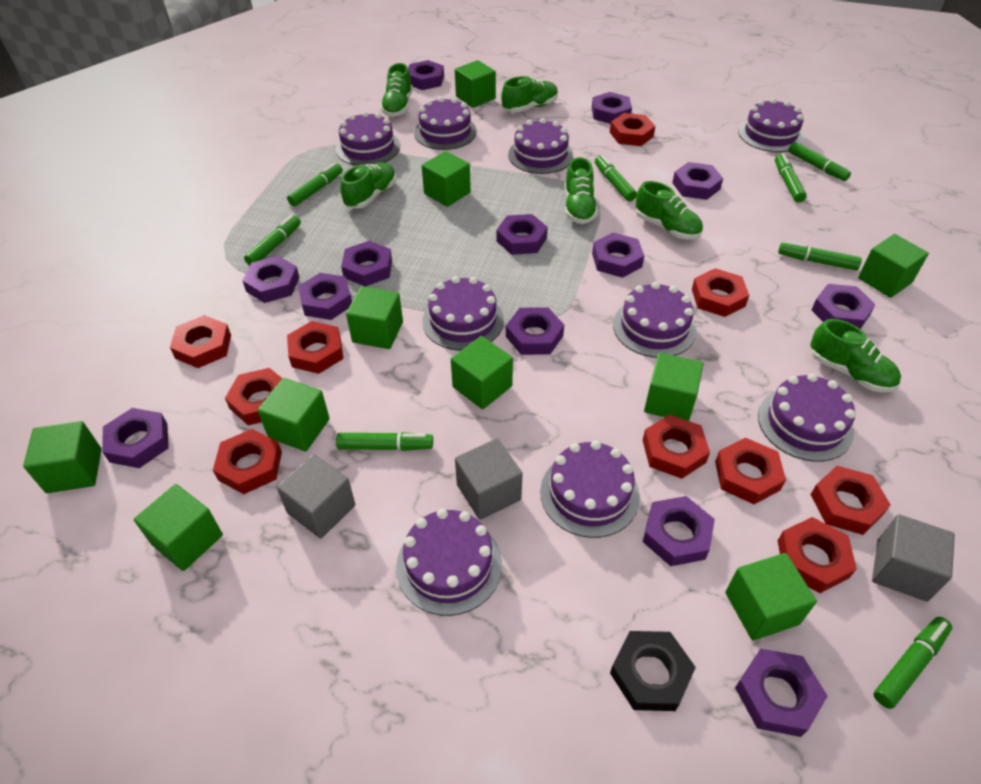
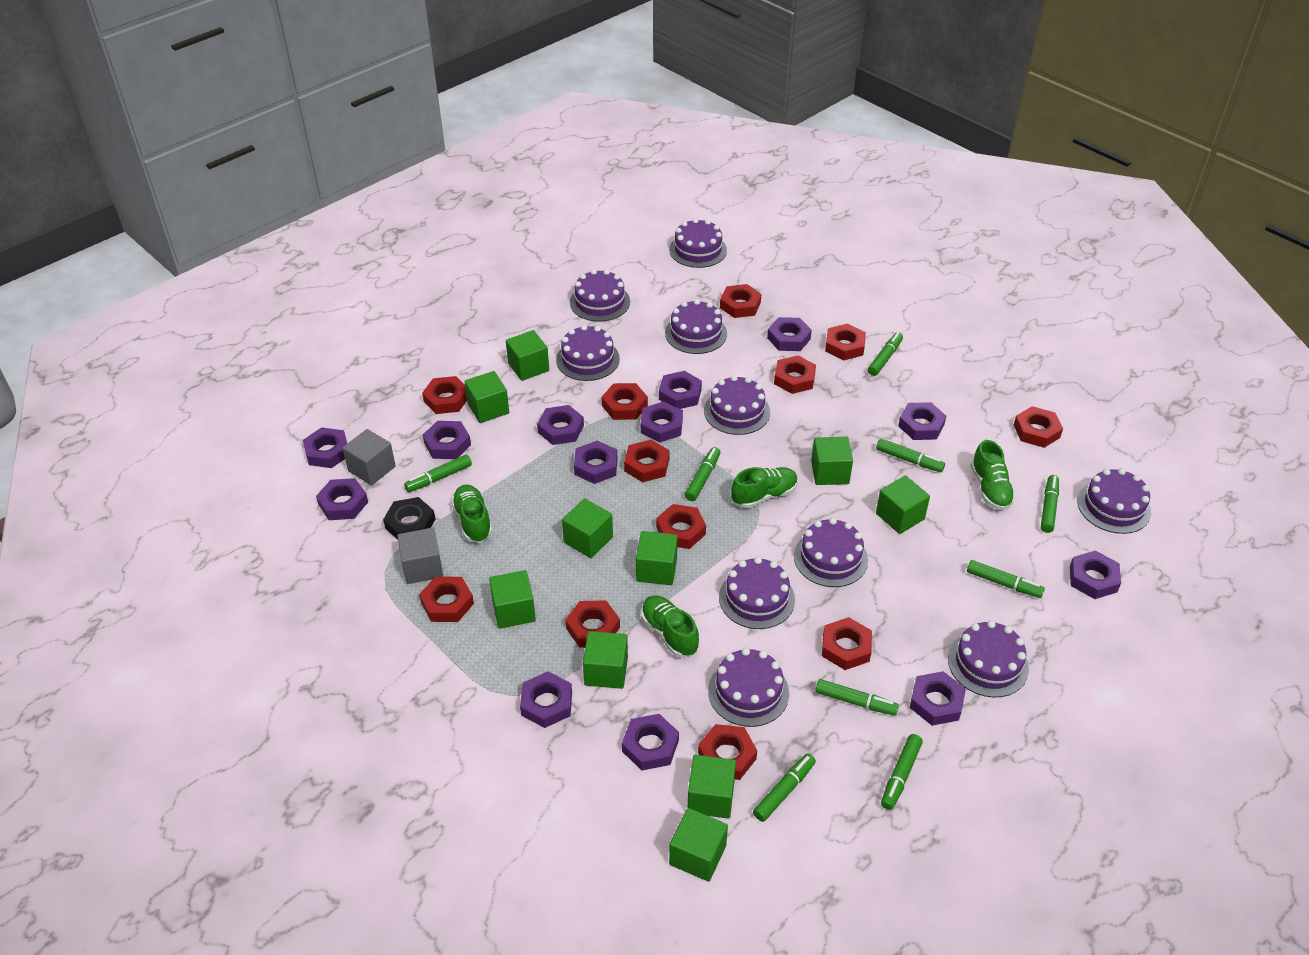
green marker: 8 -> 9
green shoe: 6 -> 4
grey cube: 3 -> 2
purple cake: 9 -> 10
red nut: 10 -> 12

